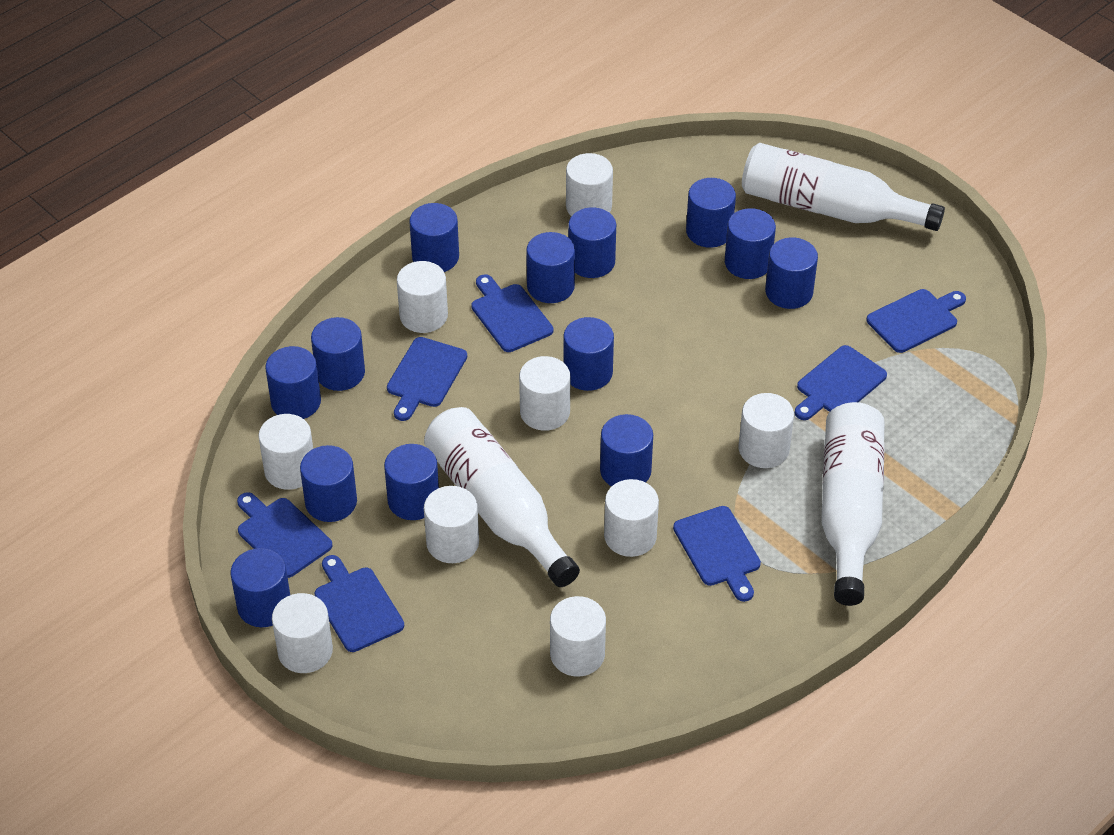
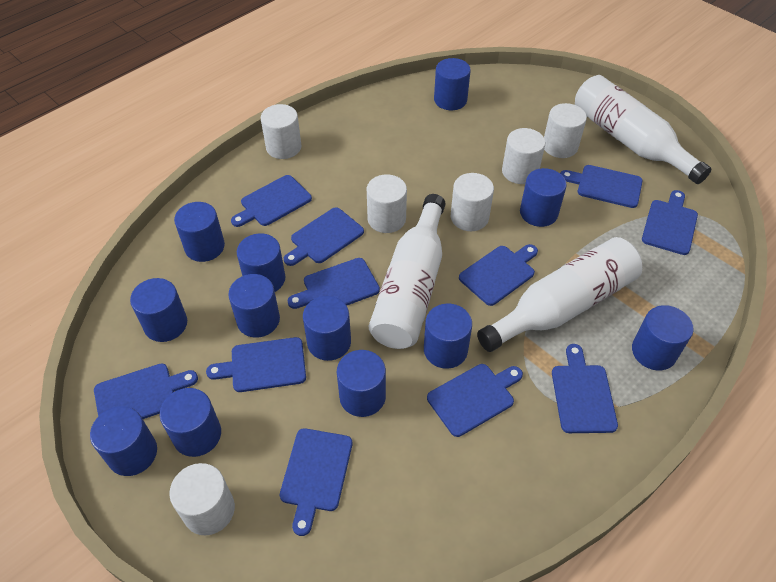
blue cutting board: 7 -> 11
blue cylinder: 13 -> 12
white cylinder: 9 -> 6

